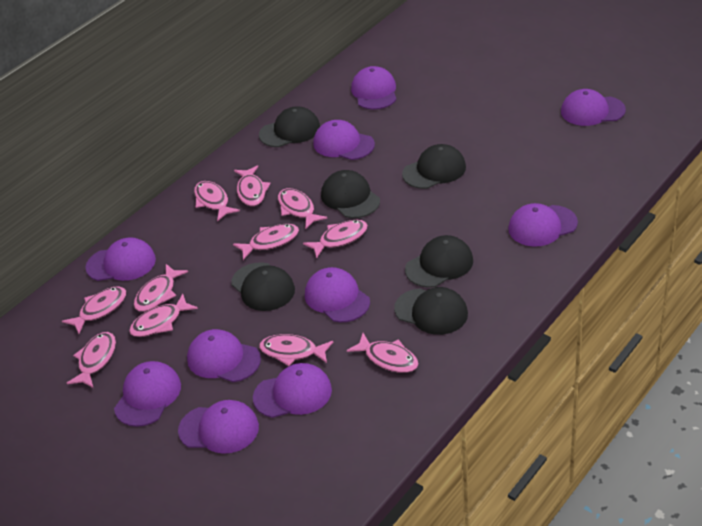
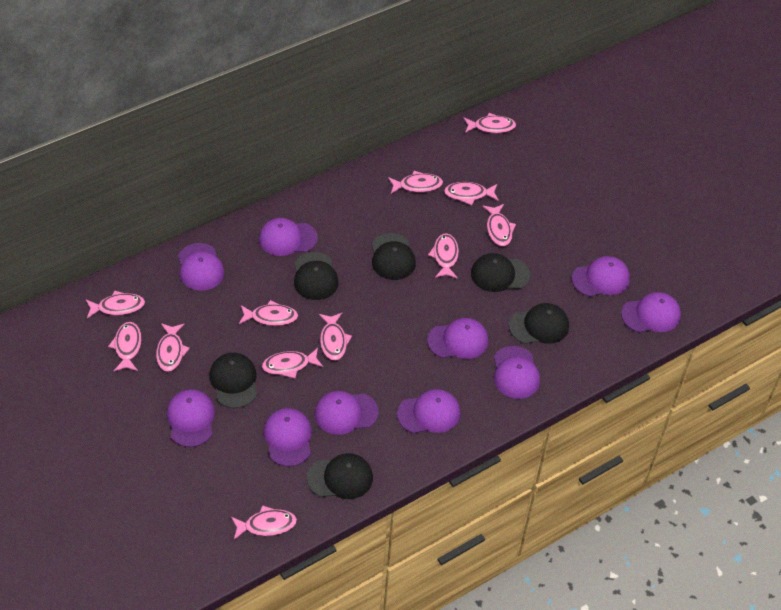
pink fish: 11 -> 12

